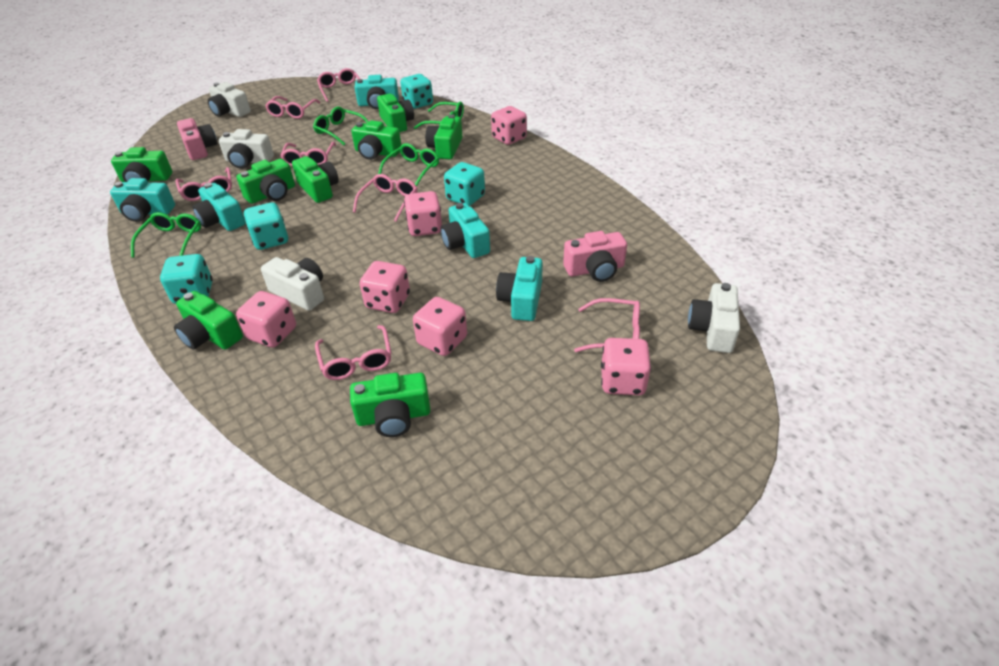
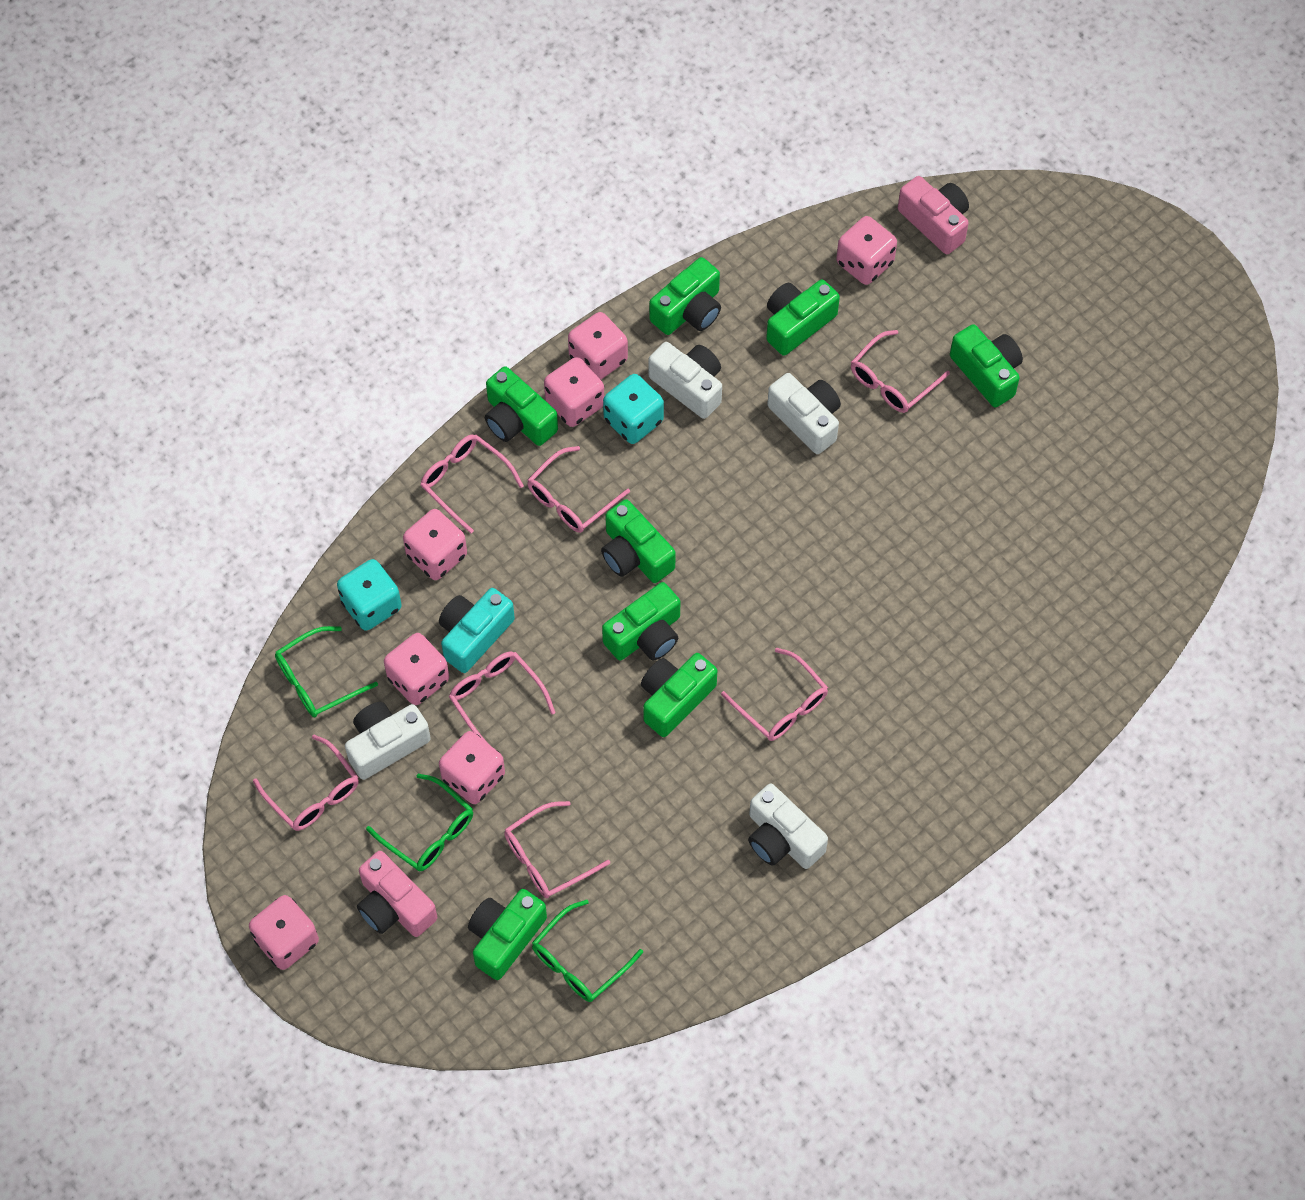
green glasses: 4 -> 3
pink dice: 6 -> 7
turquoise camera: 5 -> 1
turquoise dice: 4 -> 2

